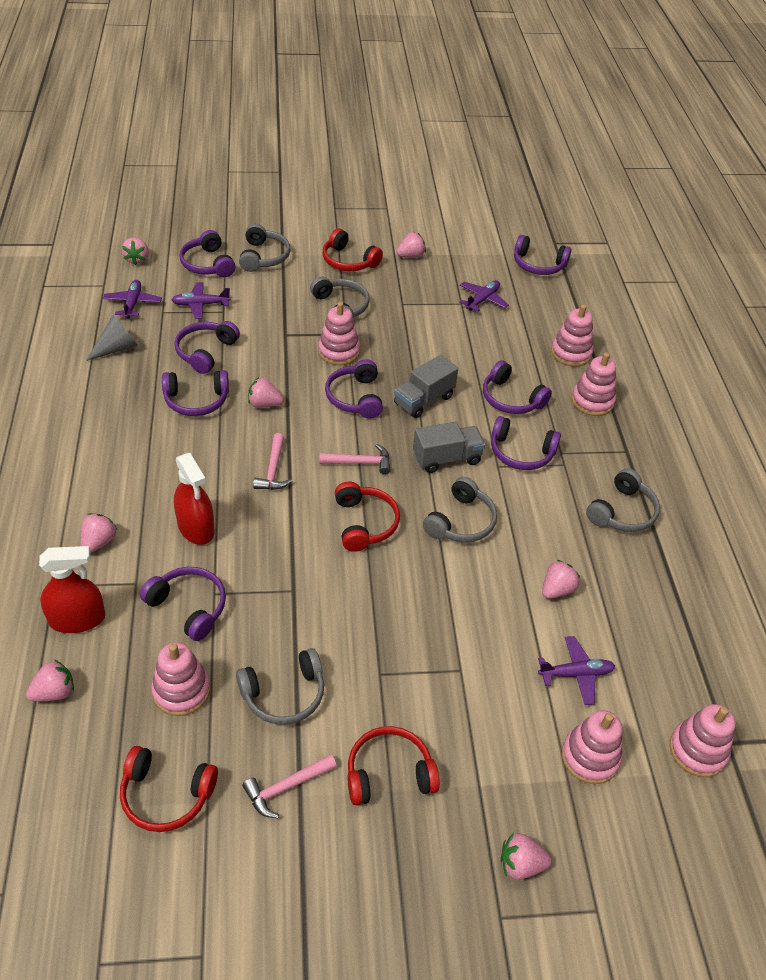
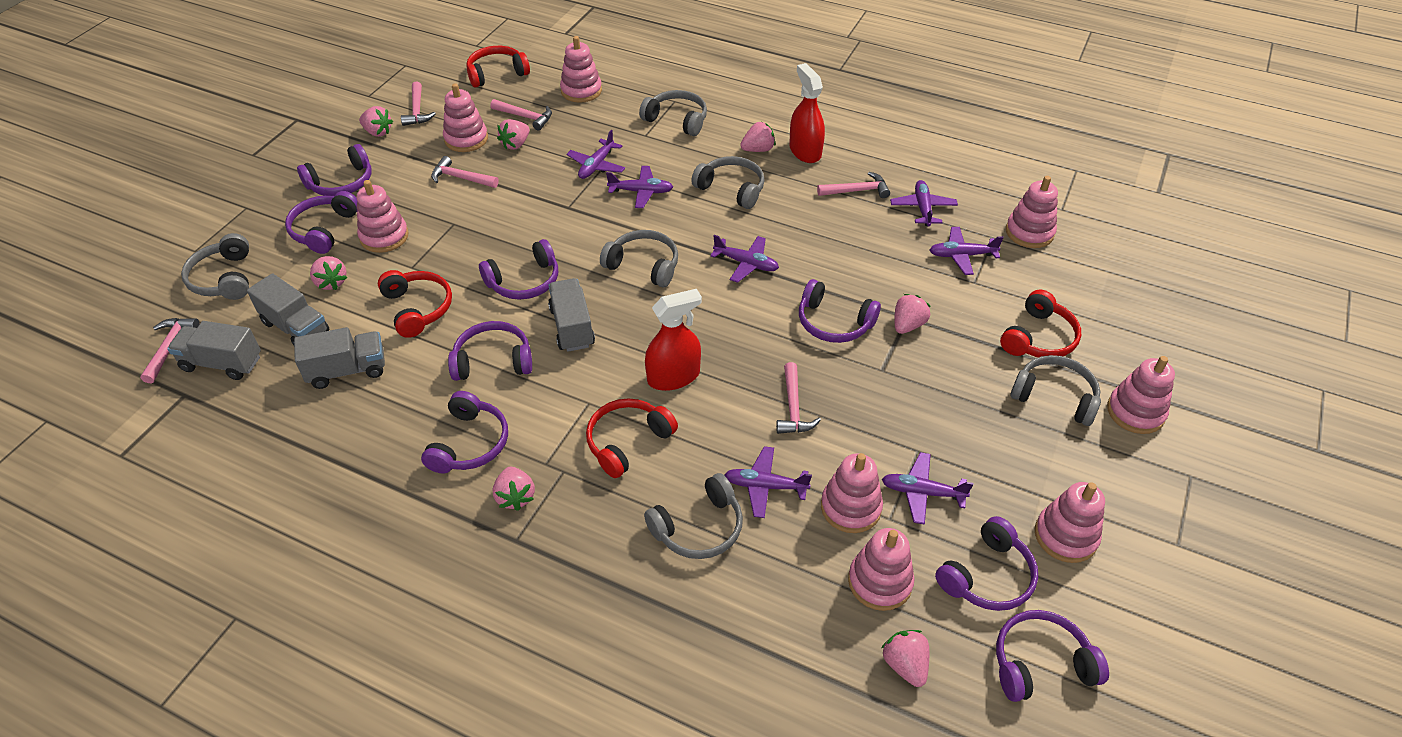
grey cone: 1 -> 0
grey headphones: 5 -> 6
grey truck: 2 -> 4
pink hammer: 3 -> 6
pink stacking toy: 6 -> 8
purple plane: 4 -> 7

